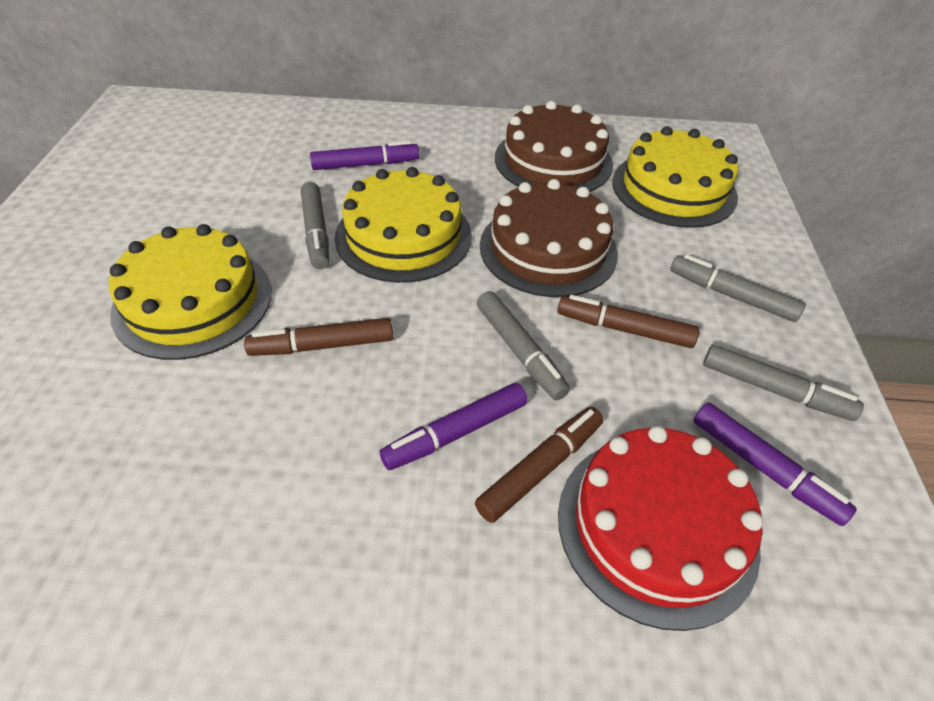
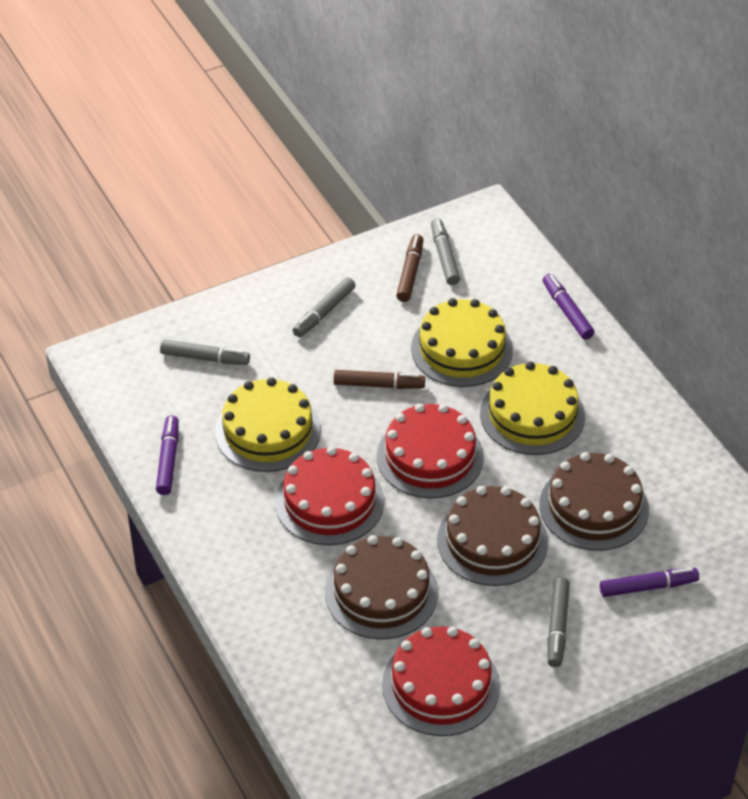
brown cake: 2 -> 3
brown marker: 3 -> 2
red cake: 1 -> 3

